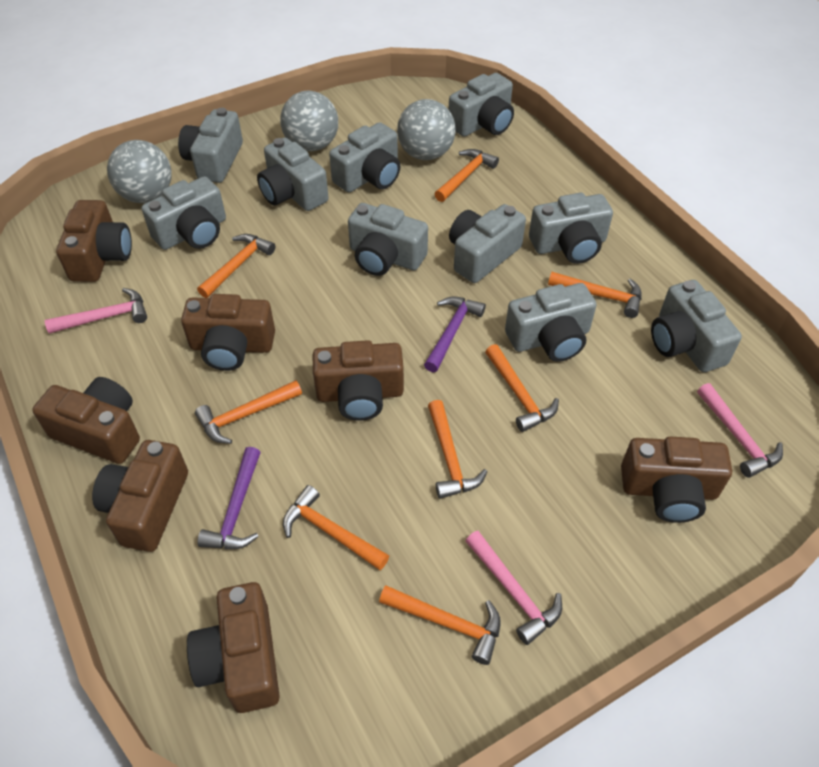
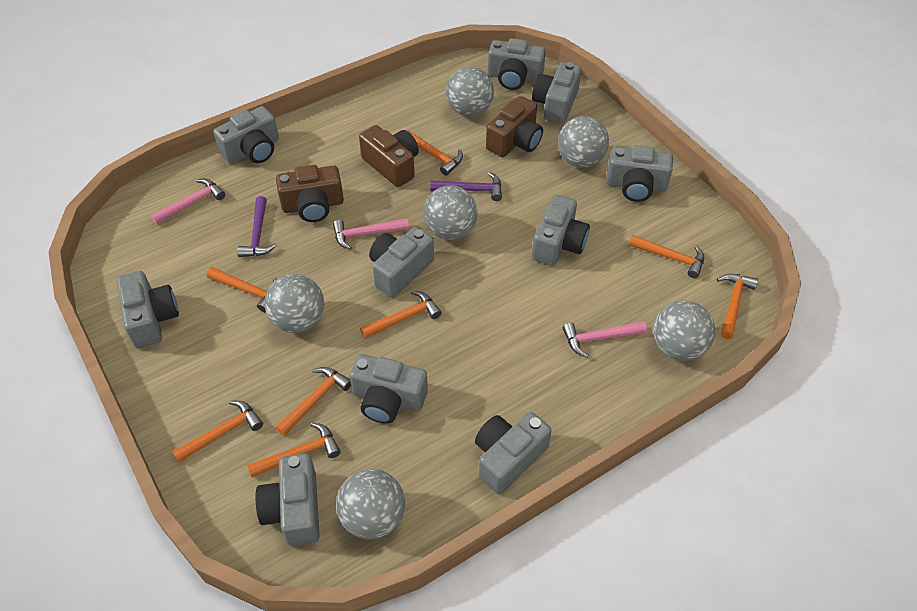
brown camera: 7 -> 3
grey ball: 3 -> 6

